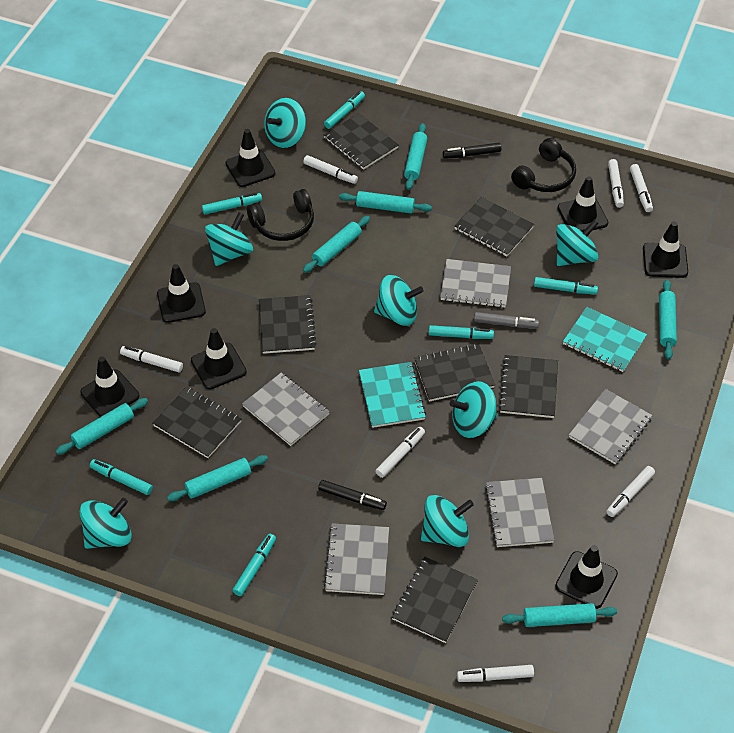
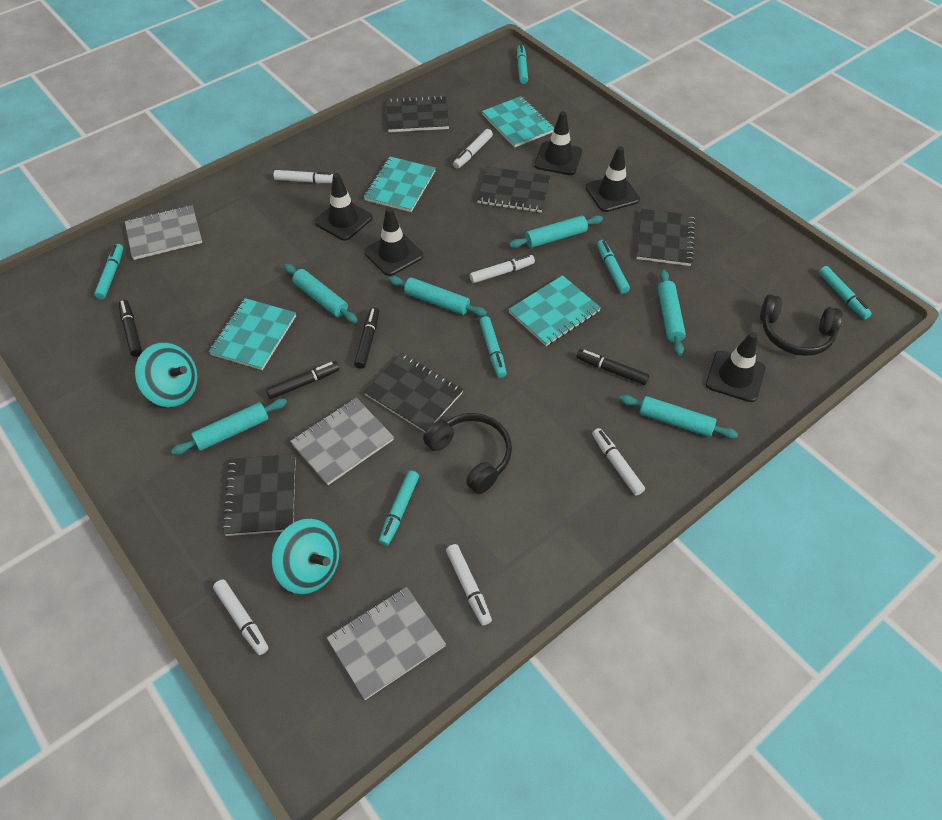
black marker: 2 -> 4
black notebook: 7 -> 5
black traffic cone: 7 -> 5
grey marker: 1 -> 0
grey notebook: 5 -> 3
turquoise notebook: 2 -> 4
turquoise rolling pin: 7 -> 6
turquoise spinning top: 7 -> 2
white marker: 7 -> 6

